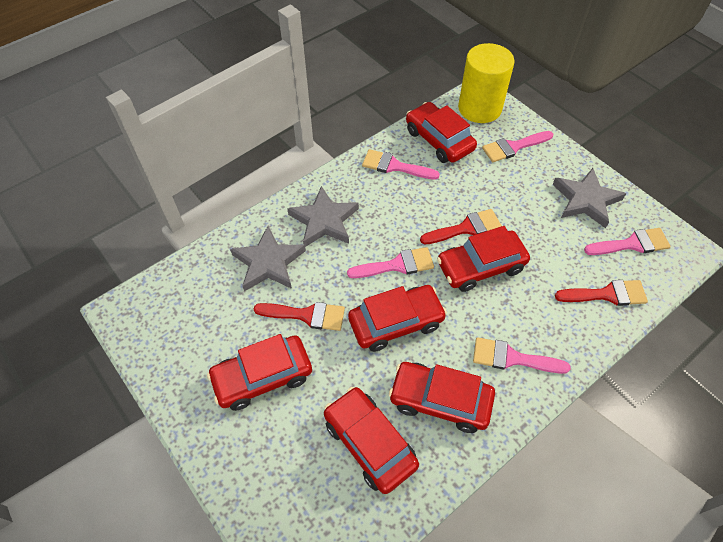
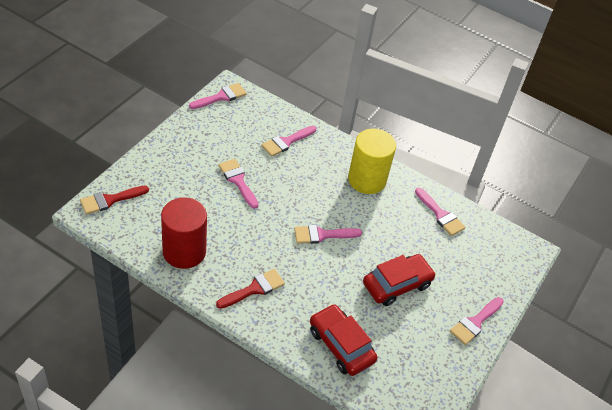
grey star: 3 -> 0
pink brush: 5 -> 6
red brush: 3 -> 2
red car: 6 -> 2
red cylinder: 0 -> 1

